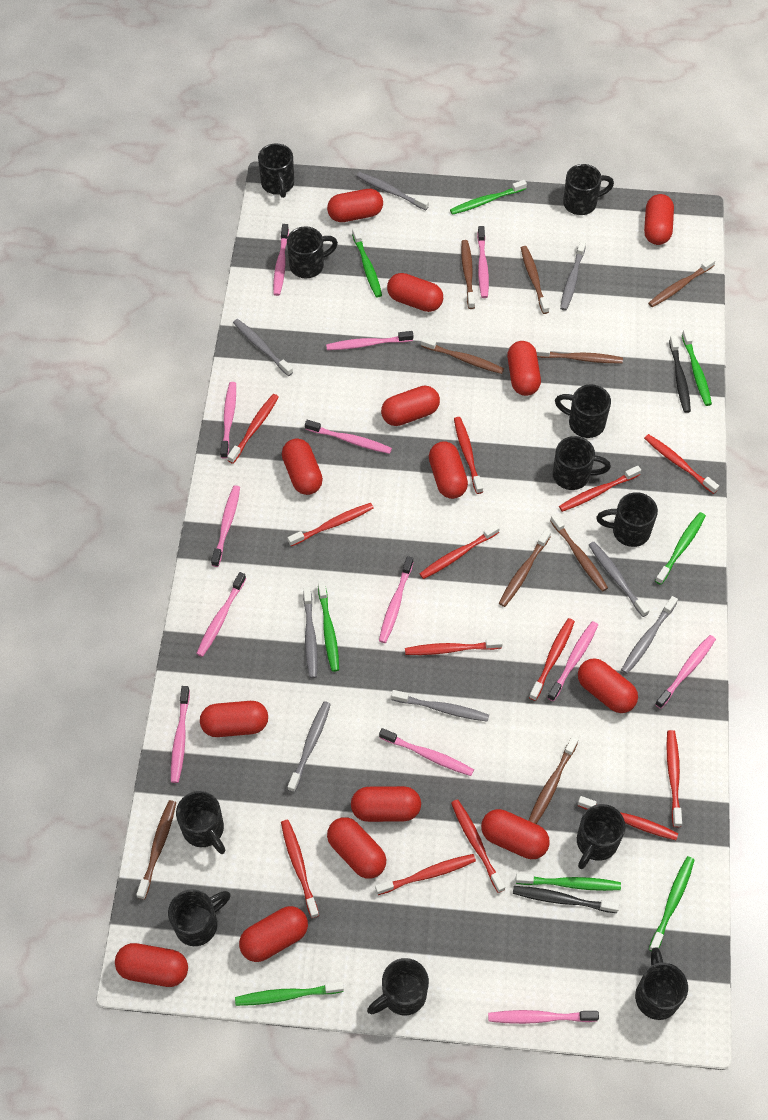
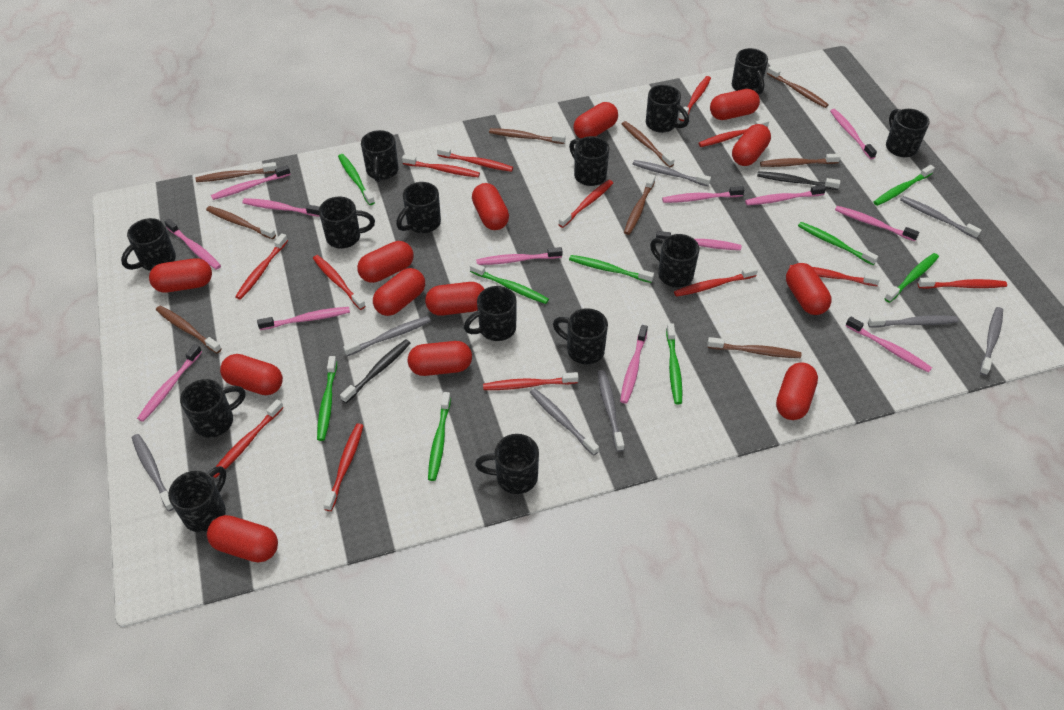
black mug: 11 -> 14
green toothbrush: 8 -> 9
red capsule: 14 -> 13

